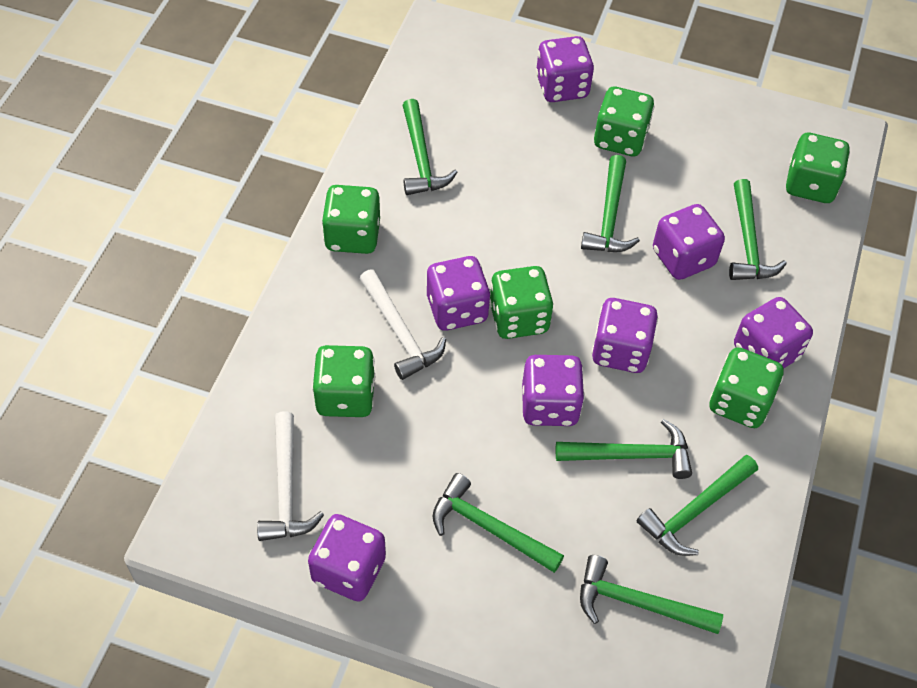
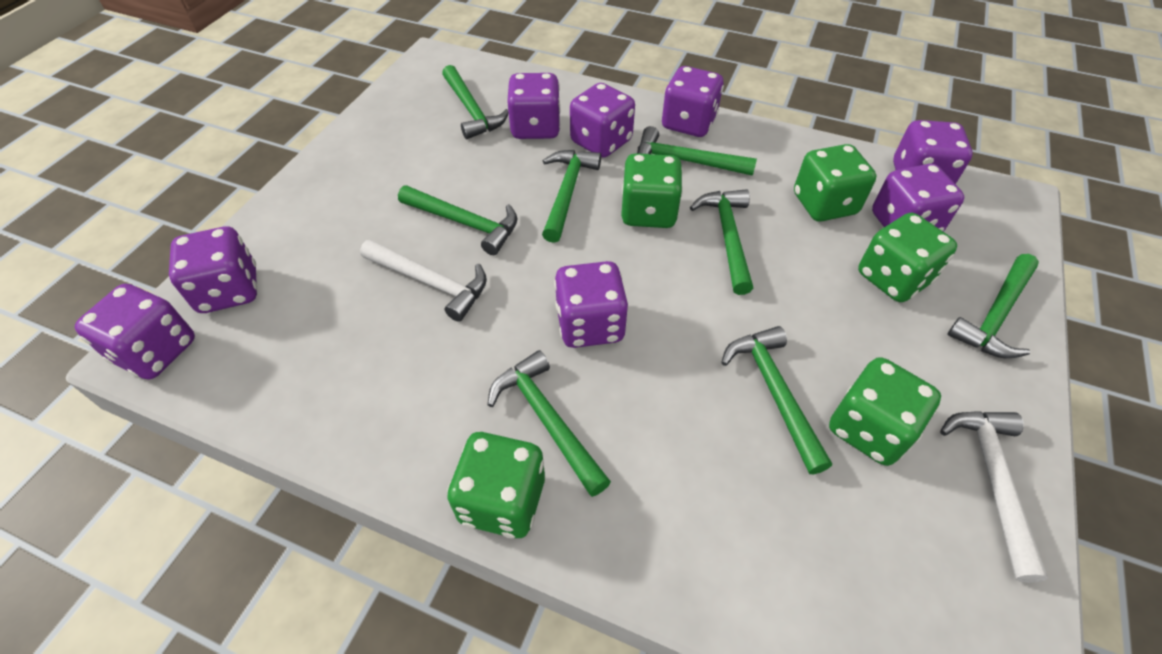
green dice: 6 -> 5
green hammer: 7 -> 8
purple dice: 7 -> 8

